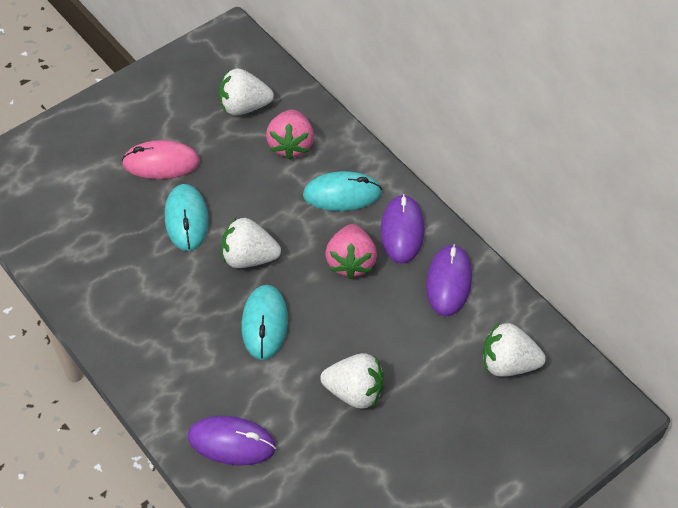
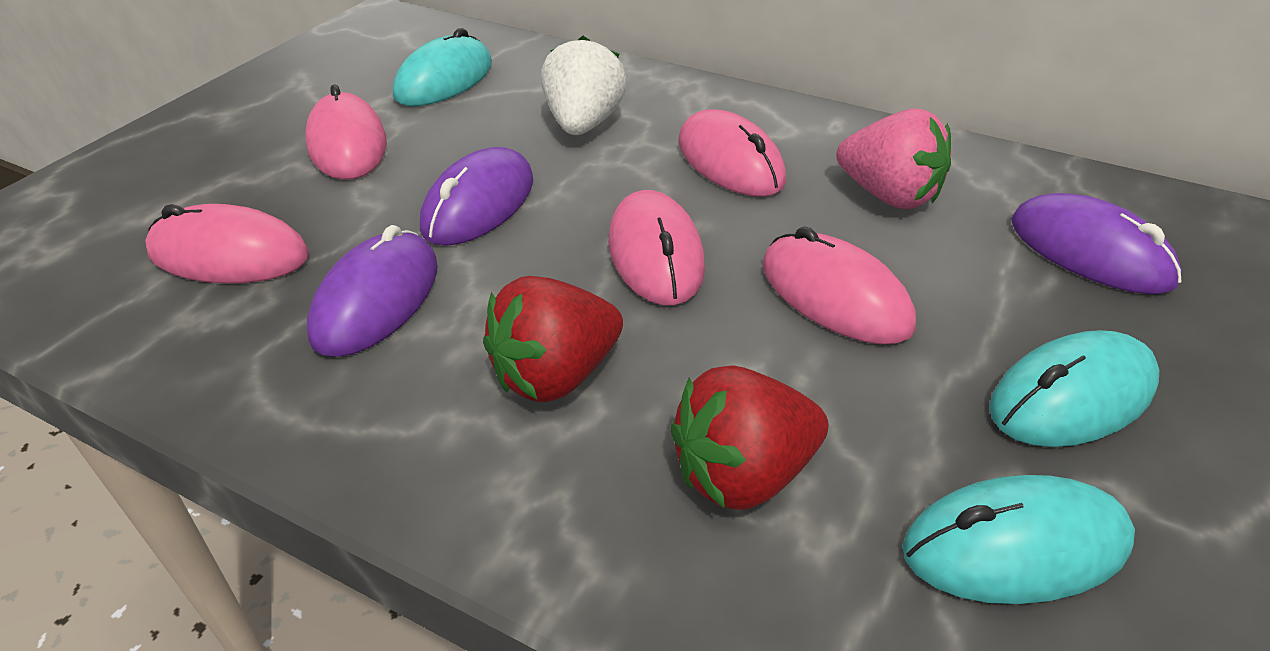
pink mouse: 1 -> 5
pink strawberry: 2 -> 1
red strawberry: 0 -> 2
white strawberry: 4 -> 1

